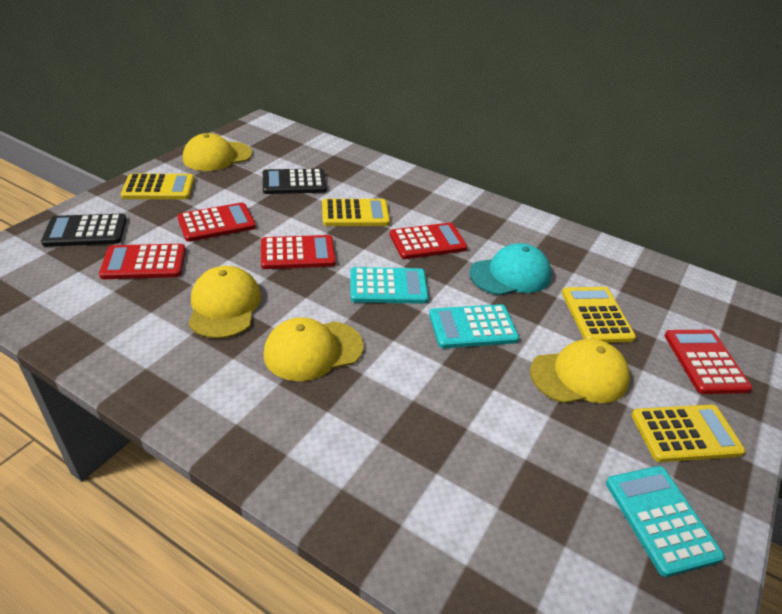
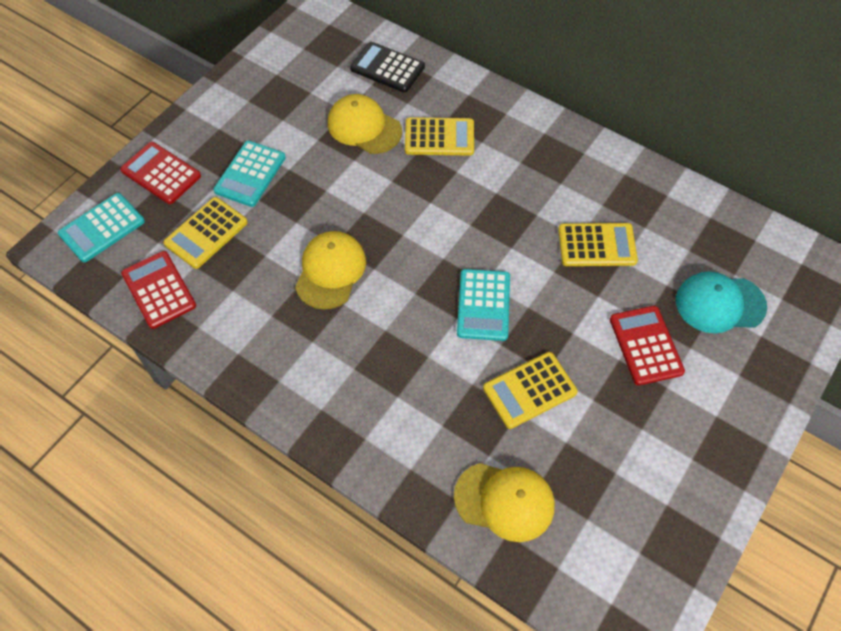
black calculator: 2 -> 1
red calculator: 5 -> 3
yellow cap: 4 -> 3

